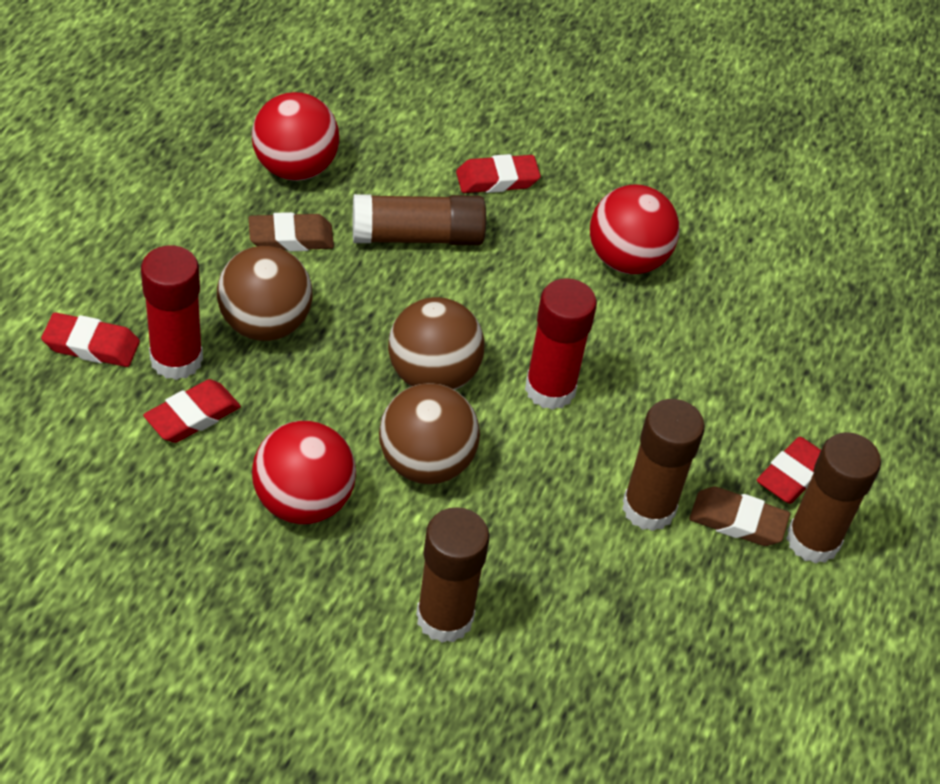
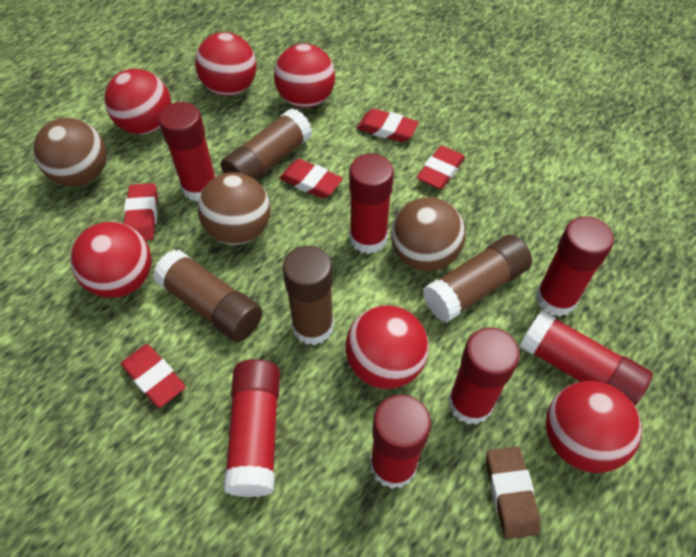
brown eraser: 2 -> 1
red ball: 3 -> 6
red eraser: 4 -> 5
red glue stick: 2 -> 7

